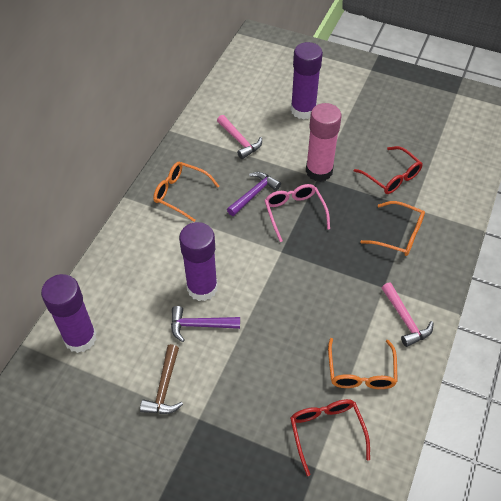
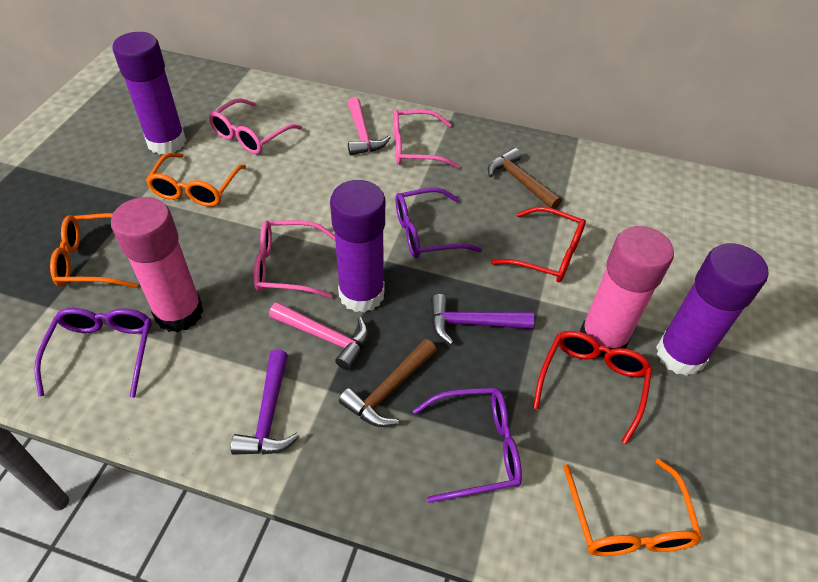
brown hammer: 1 -> 2
pink glasses: 1 -> 3
pink glue stick: 1 -> 2
purple glasses: 0 -> 3

